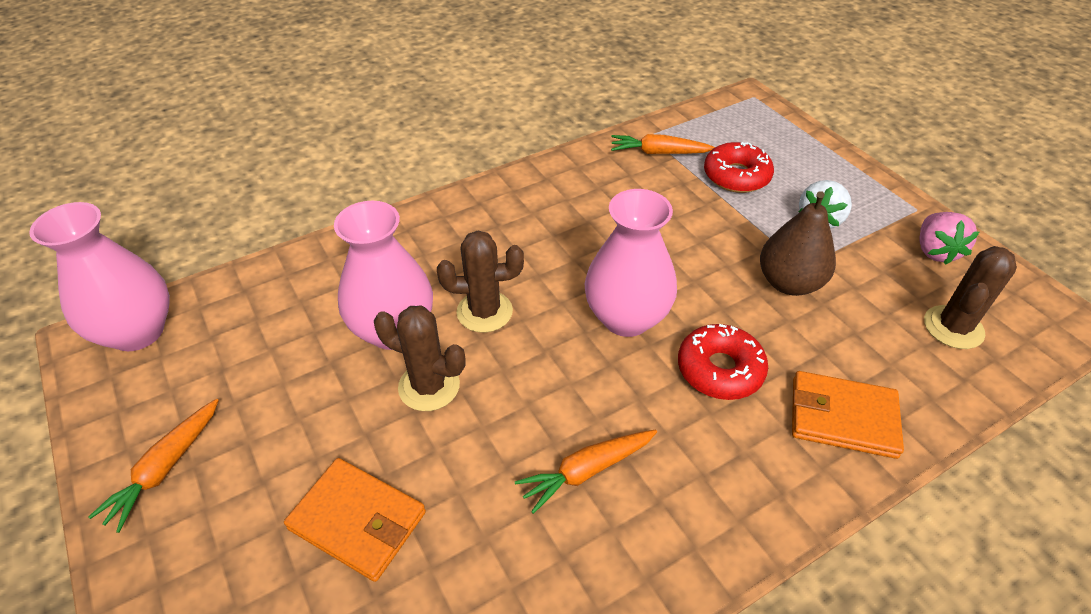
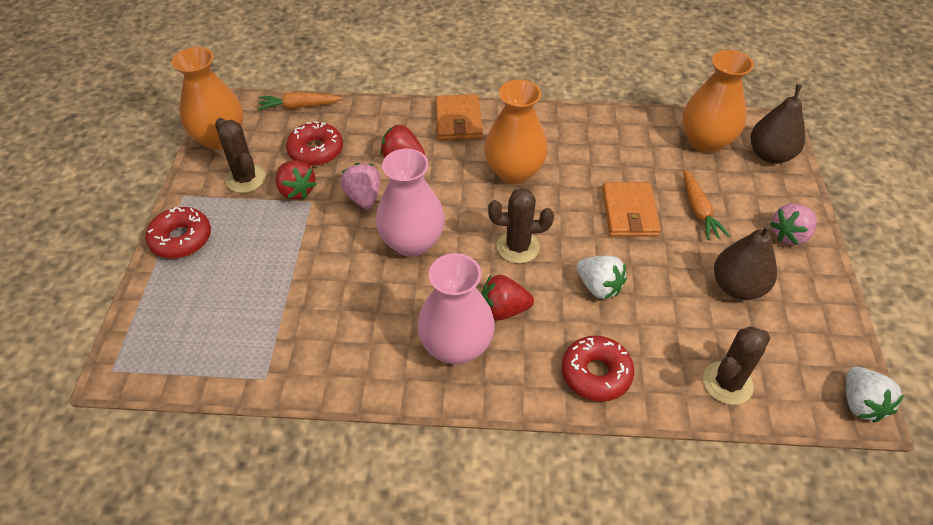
brown pear: 1 -> 2
orange carrot: 3 -> 2
orange vase: 0 -> 3
pink strawberry: 1 -> 2
pink vase: 3 -> 2
red donut: 2 -> 3
red strawberry: 0 -> 3
white strawberry: 1 -> 2

